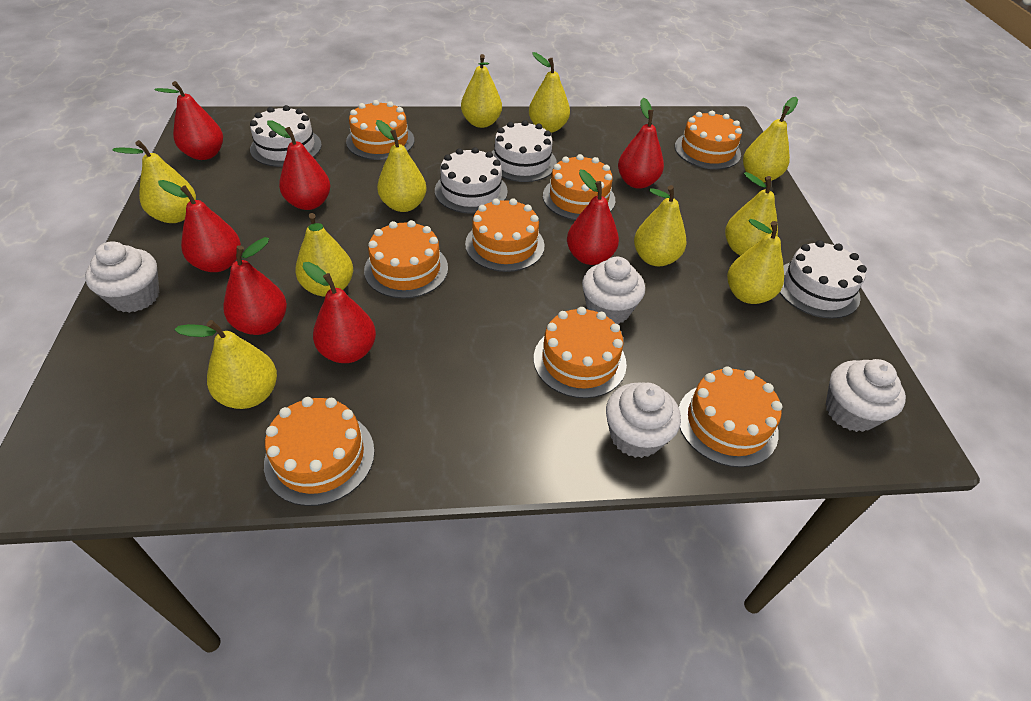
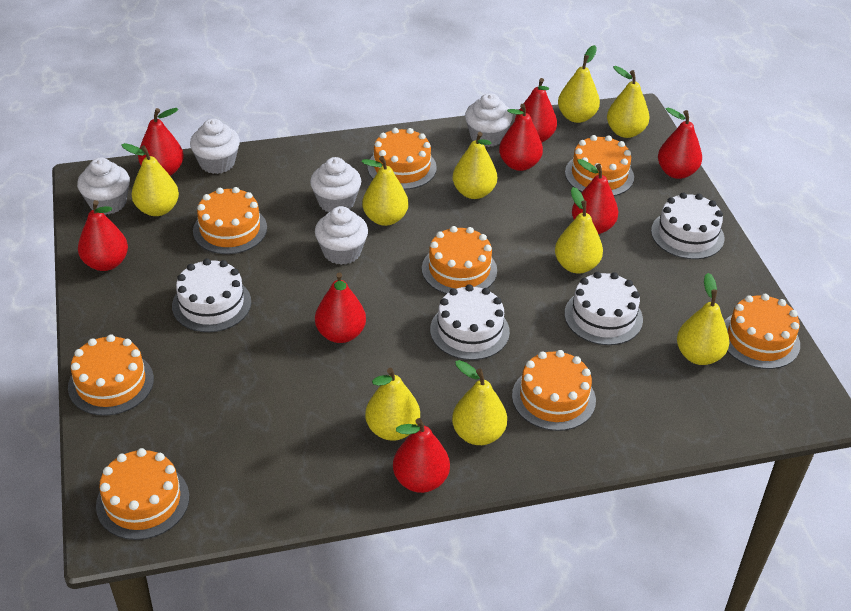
red pear: 7 -> 8
white cupcake: 4 -> 5
yellow pear: 10 -> 9

